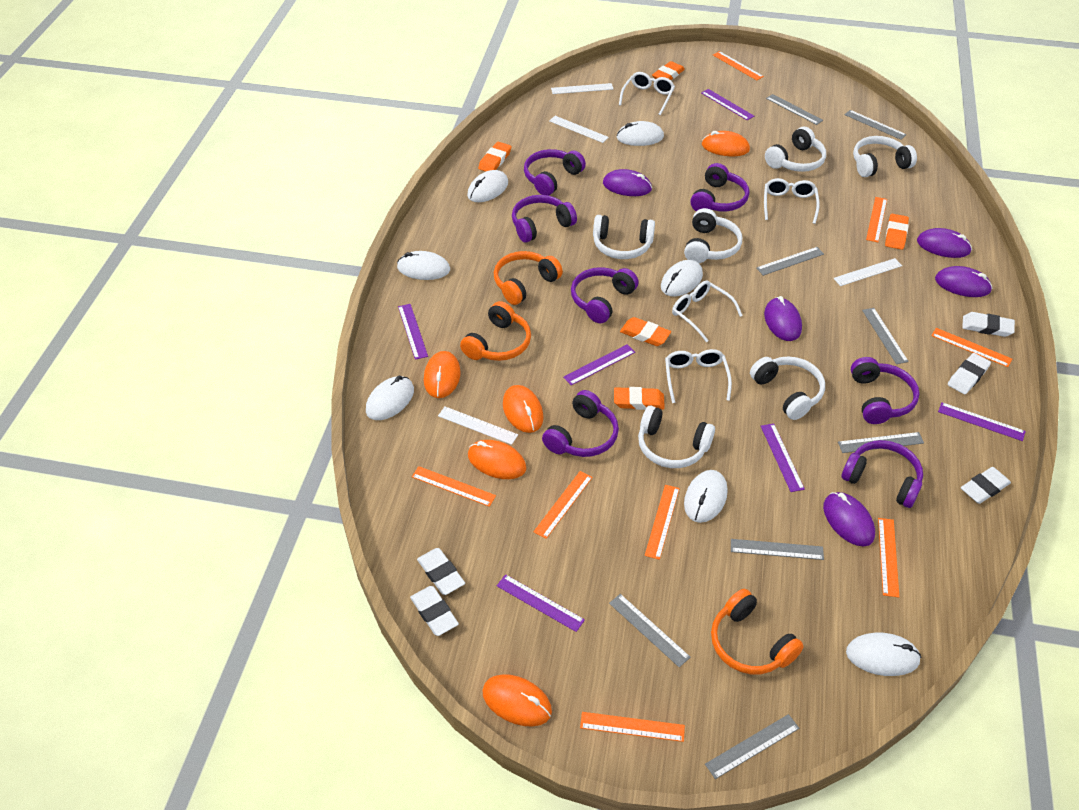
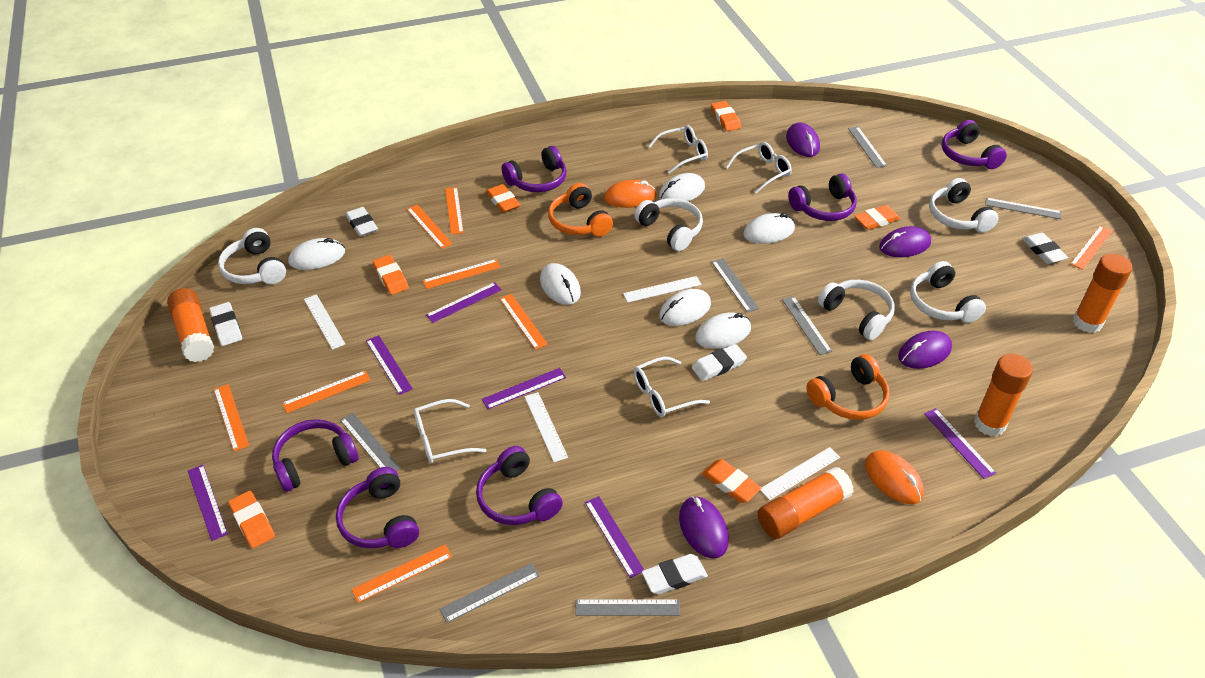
grey ruler: 8 -> 7
orange eraser: 5 -> 6
orange glue stick: 0 -> 4
orange headphones: 3 -> 2
orange mouse: 5 -> 2
purple headphones: 7 -> 6
purple mouse: 5 -> 4
white headphones: 6 -> 5
white mouse: 7 -> 6

